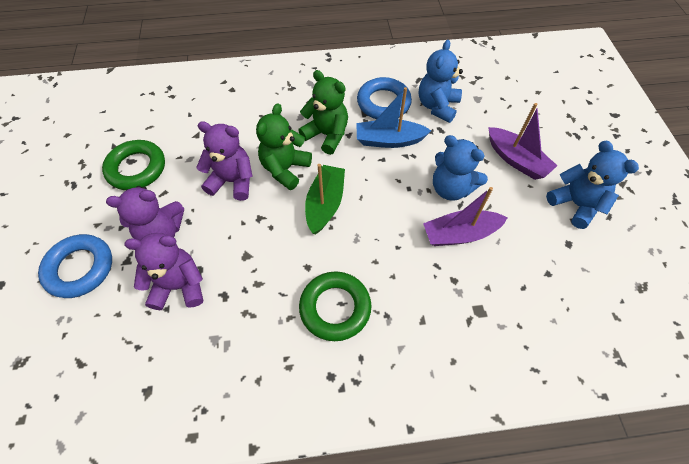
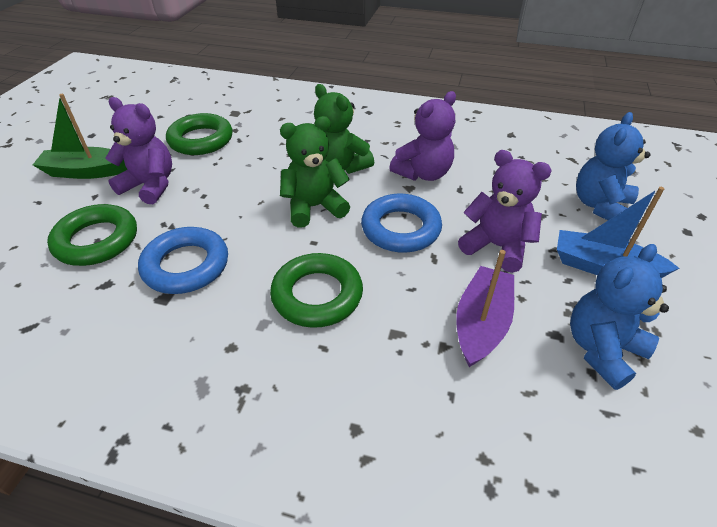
blue teddy bear: 3 -> 2
green ring: 2 -> 3
purple boat: 2 -> 1

